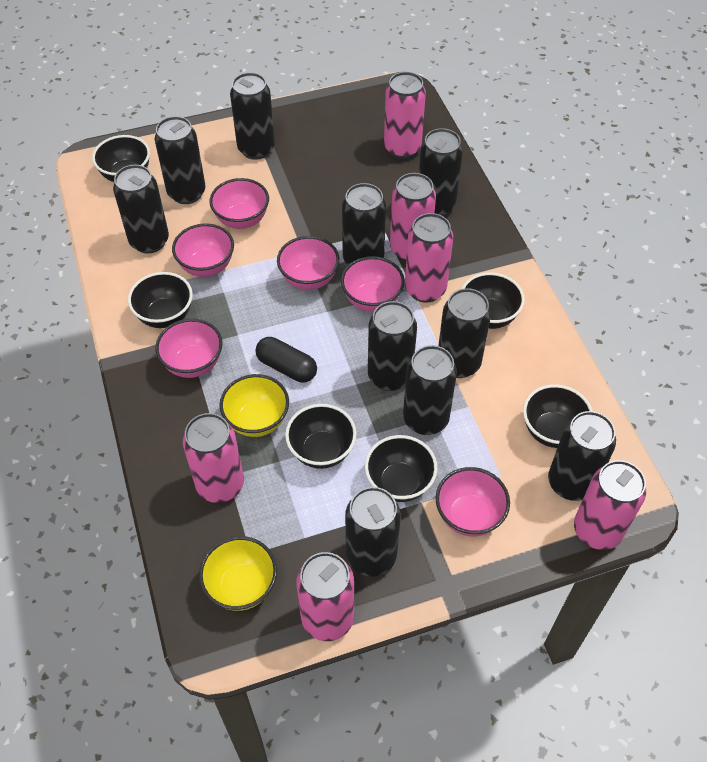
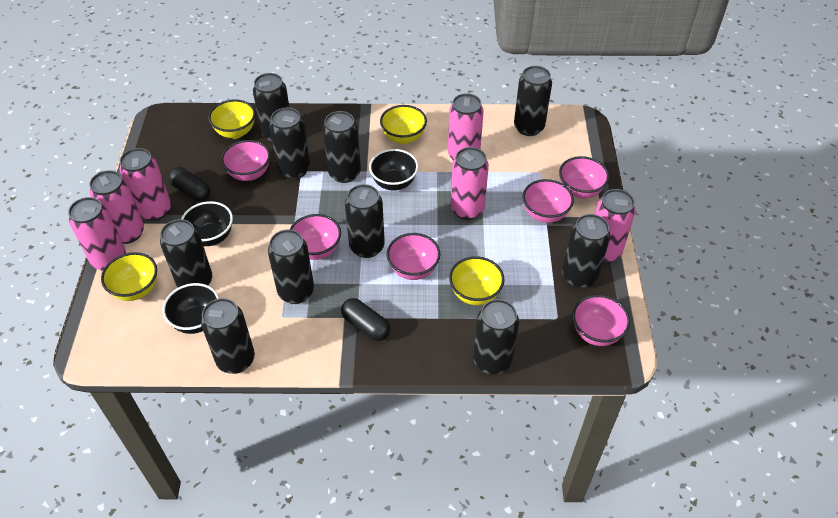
black bowl: 6 -> 3
black capsule: 1 -> 2
yellow bowl: 2 -> 4

